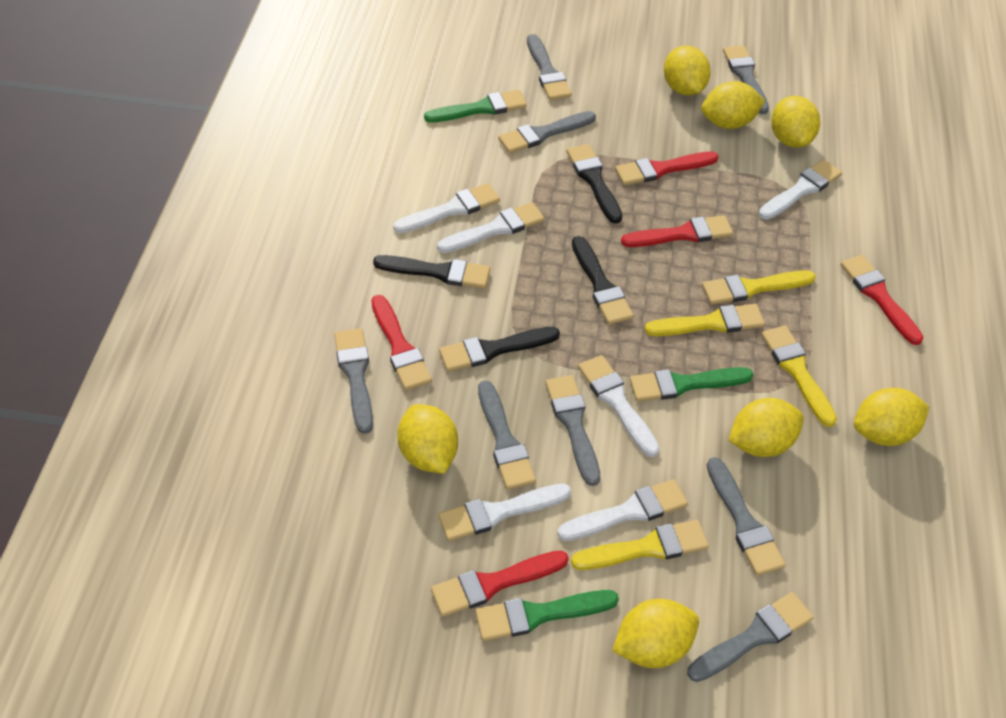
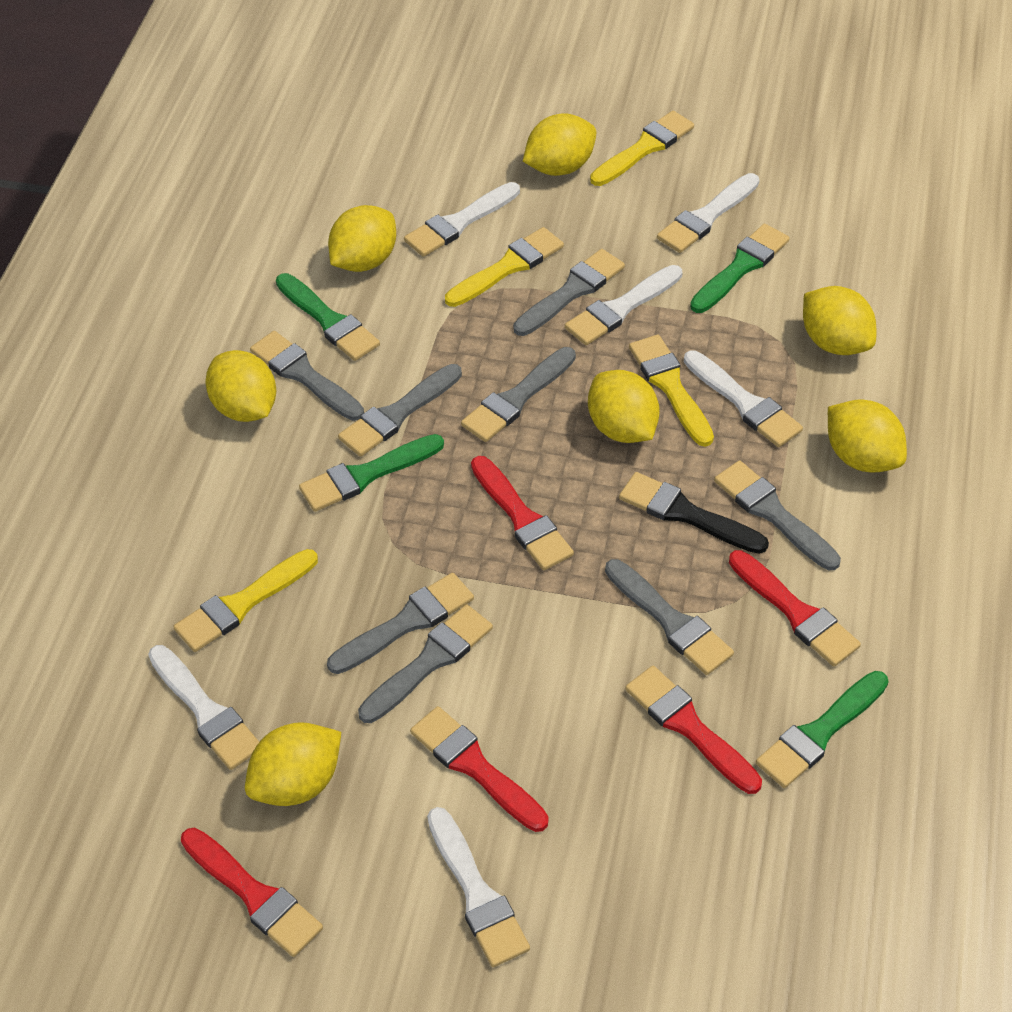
black brush: 4 -> 1
green brush: 3 -> 4

